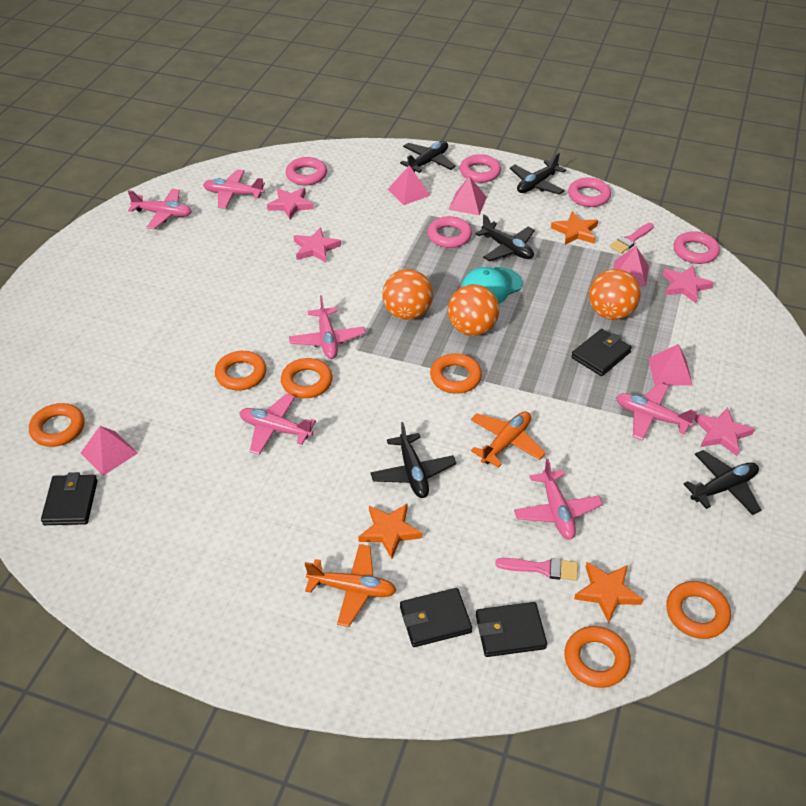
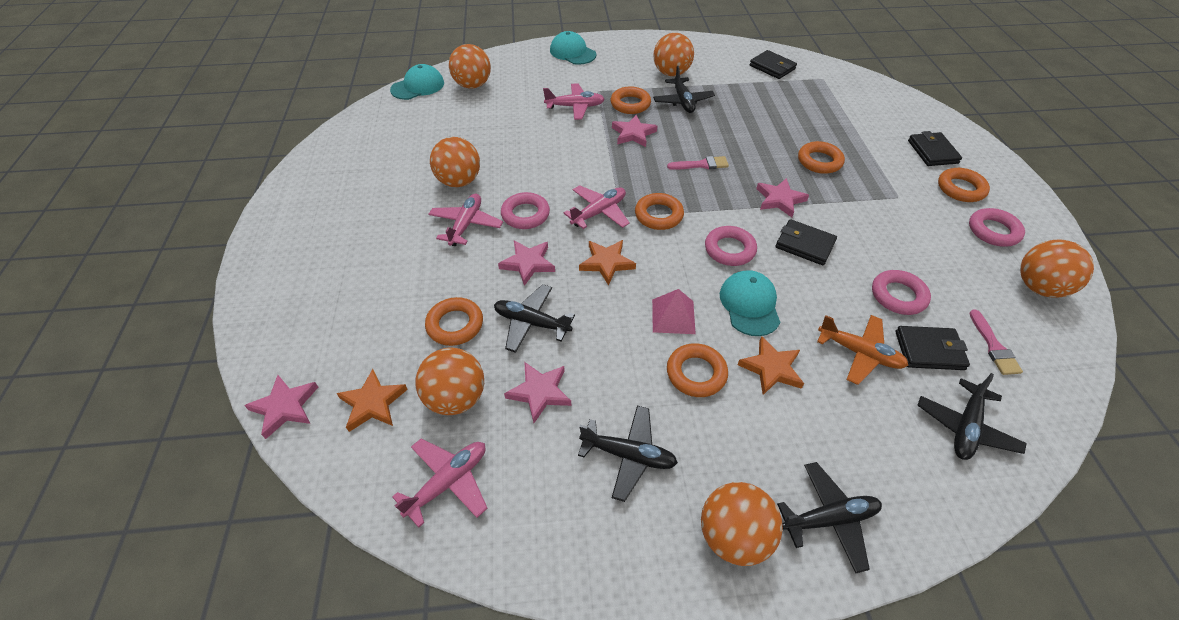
orange ball: 3 -> 6
orange plane: 2 -> 1
pink plane: 6 -> 4
pink pyramid: 5 -> 1
pink ring: 5 -> 4
pink star: 4 -> 5
turquoise cap: 1 -> 3

